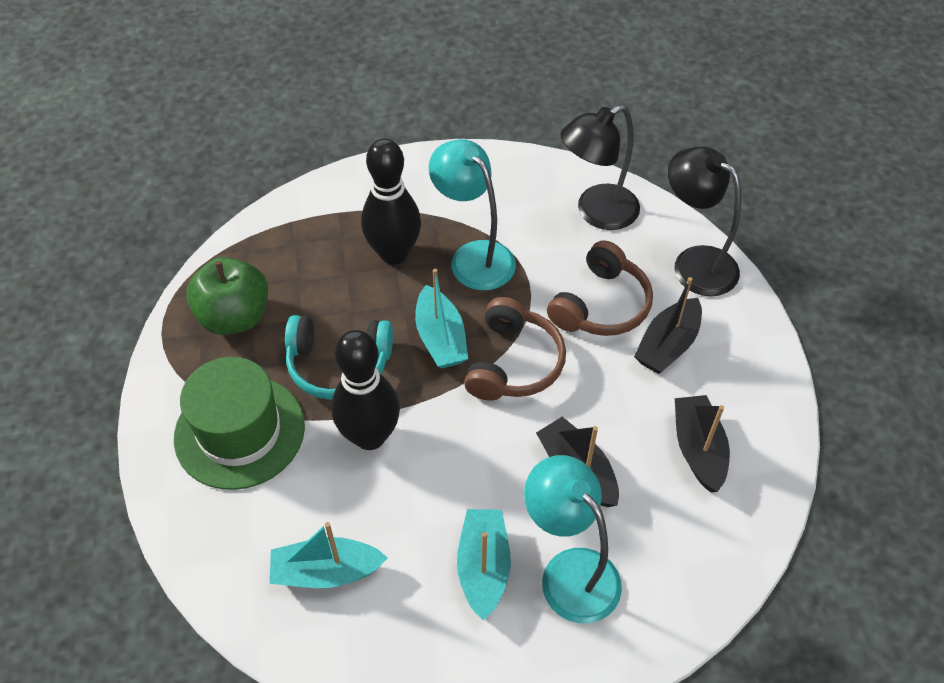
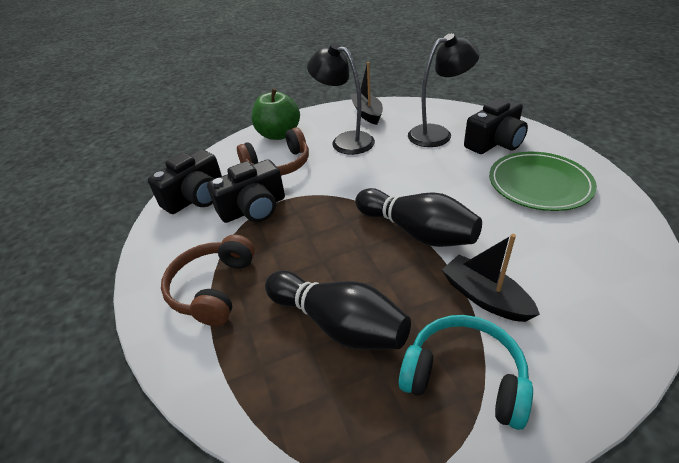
black boat: 3 -> 2
black camera: 0 -> 3
green hat: 1 -> 0
green plate: 0 -> 1
turquoise boat: 3 -> 0
turquoise lamp: 2 -> 0

